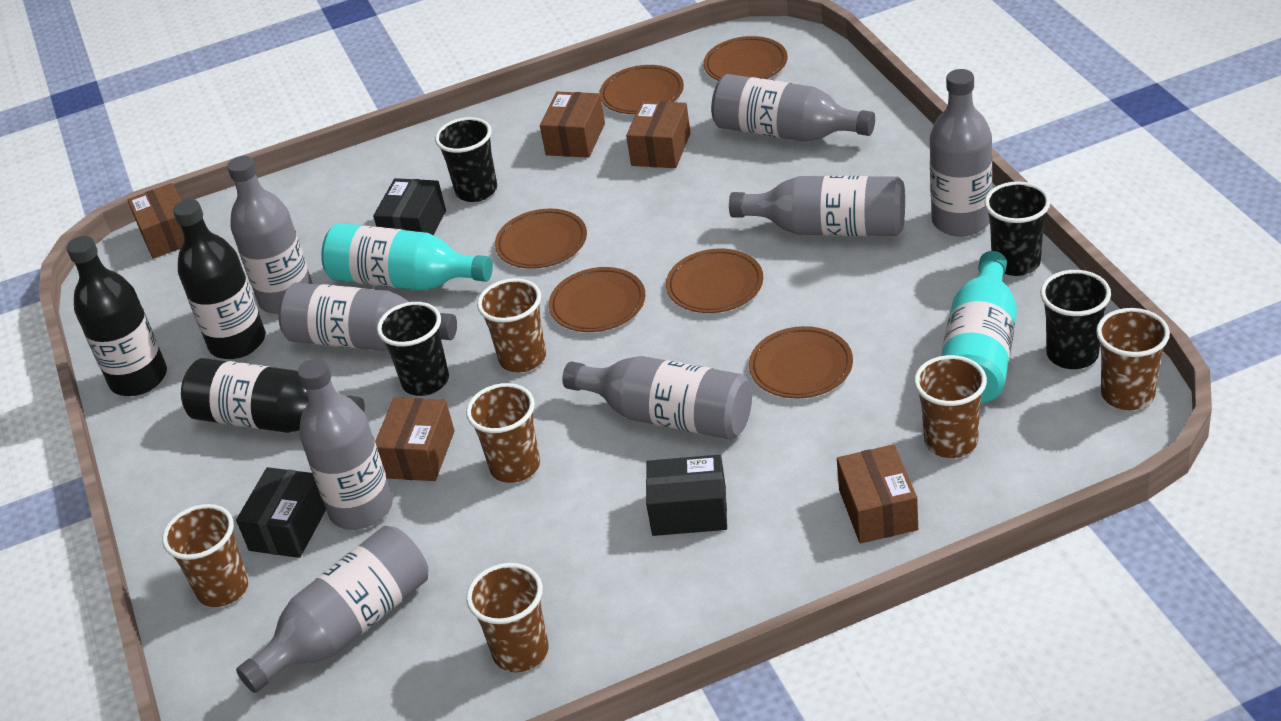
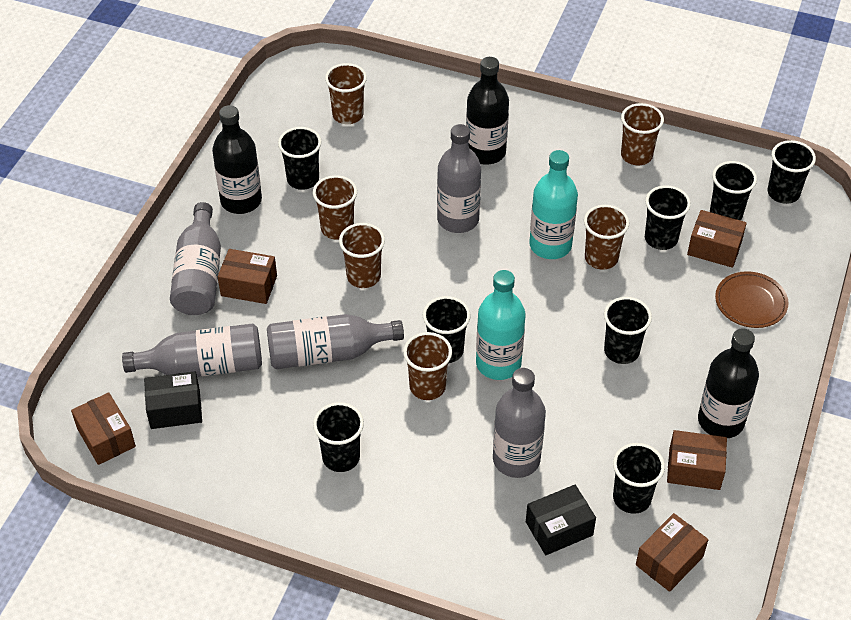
black box: 3 -> 2
black cup: 4 -> 8
brown plate: 6 -> 1
grey bottle: 8 -> 5

